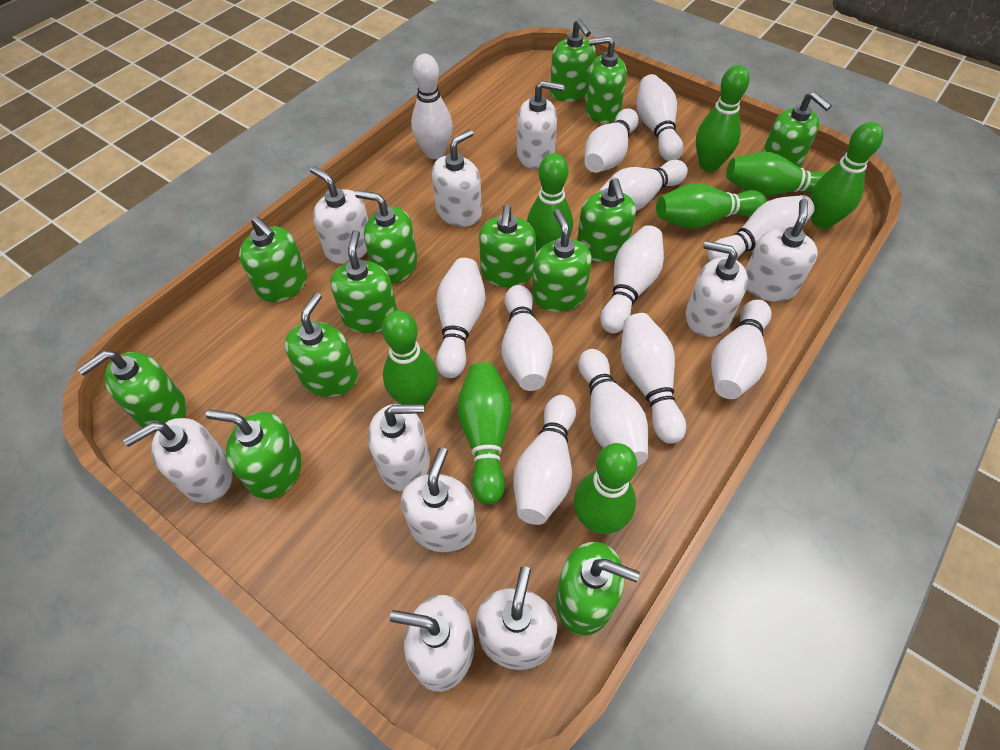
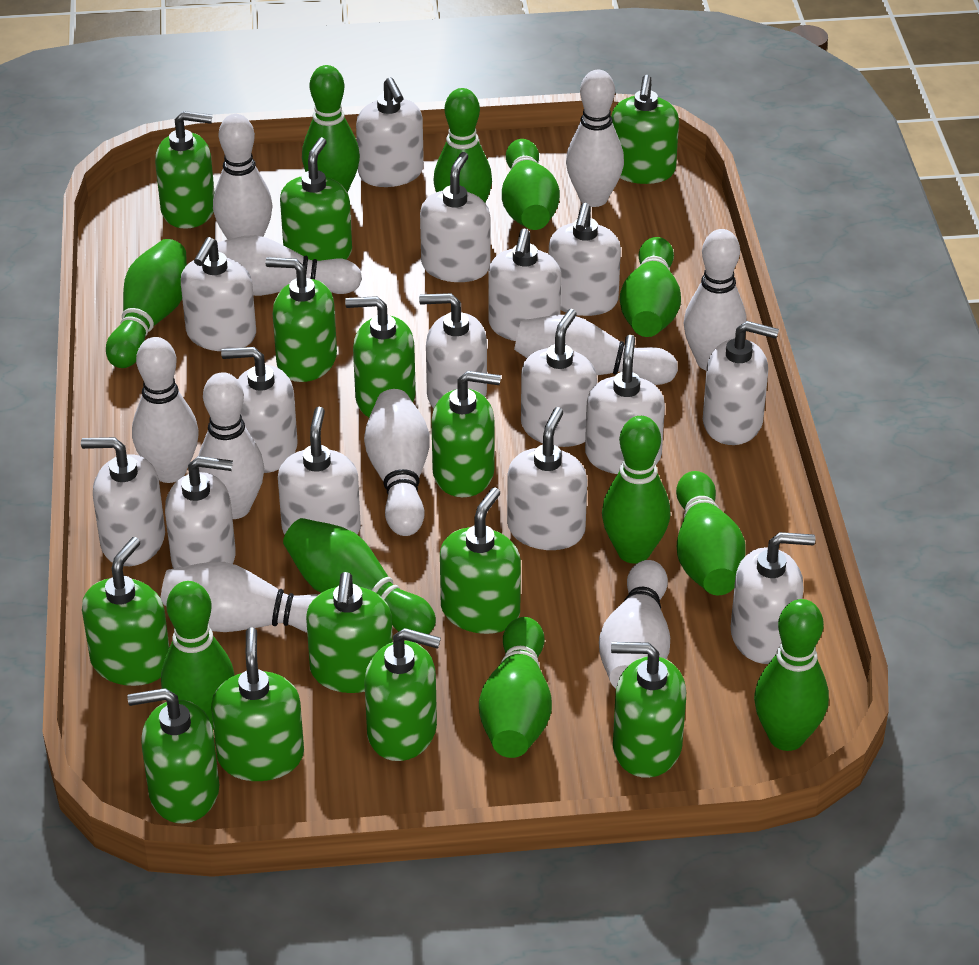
green bowling pin: 8 -> 11
white bowling pin: 12 -> 10
white soap dispenser: 10 -> 15

